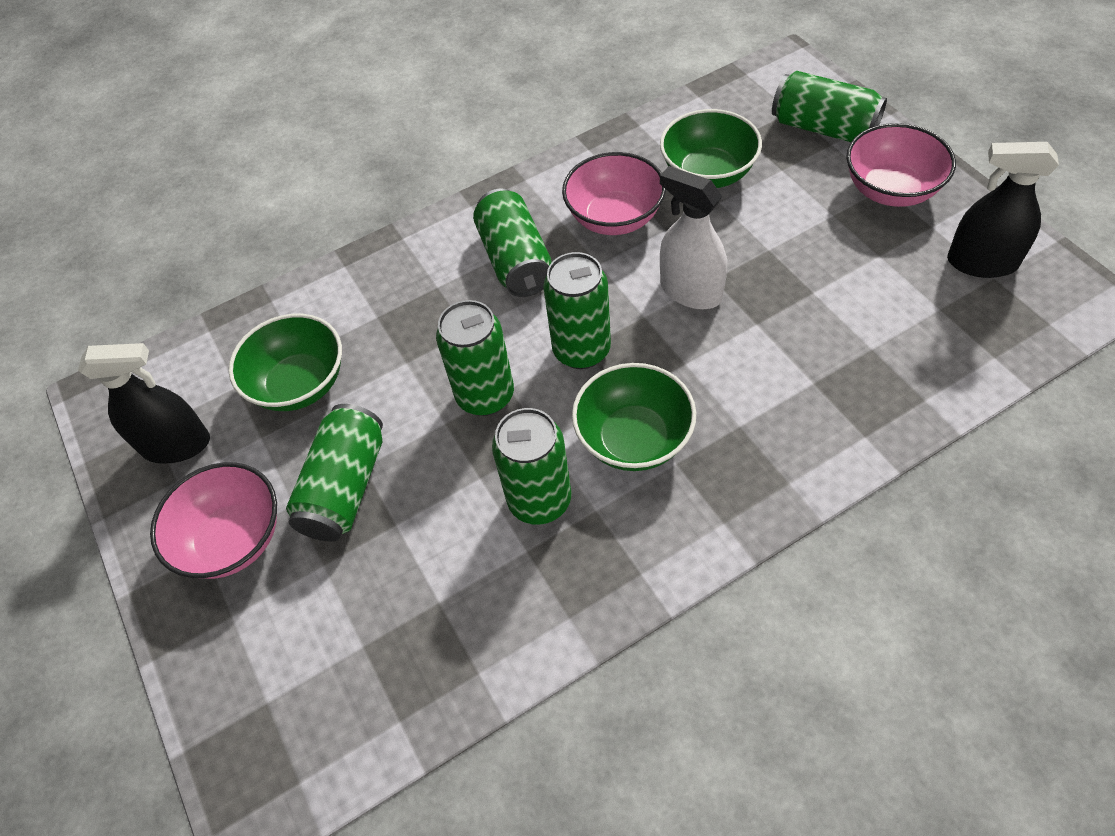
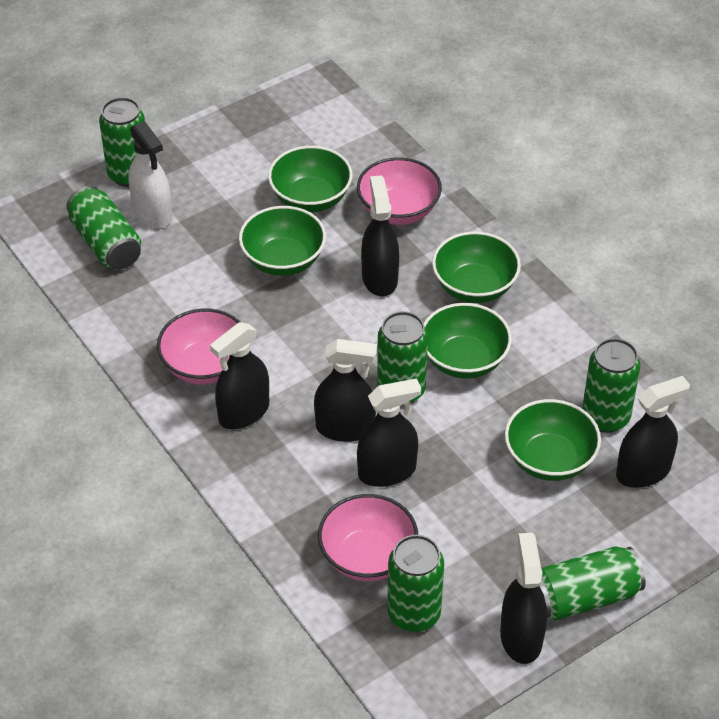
black spray bottle: 2 -> 6
green bowl: 3 -> 5

